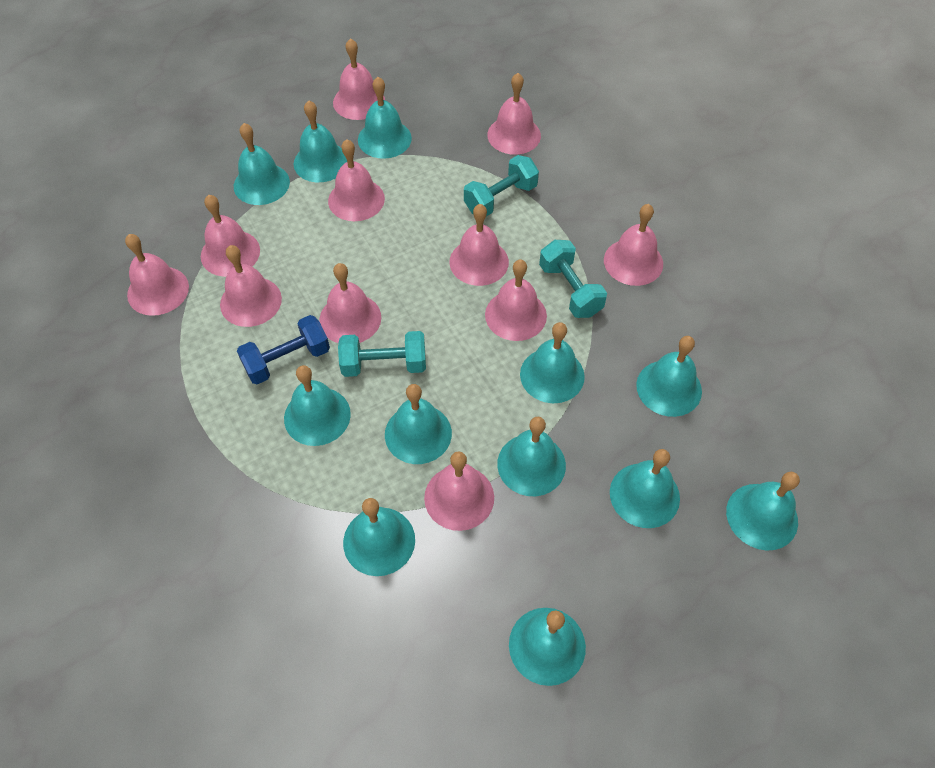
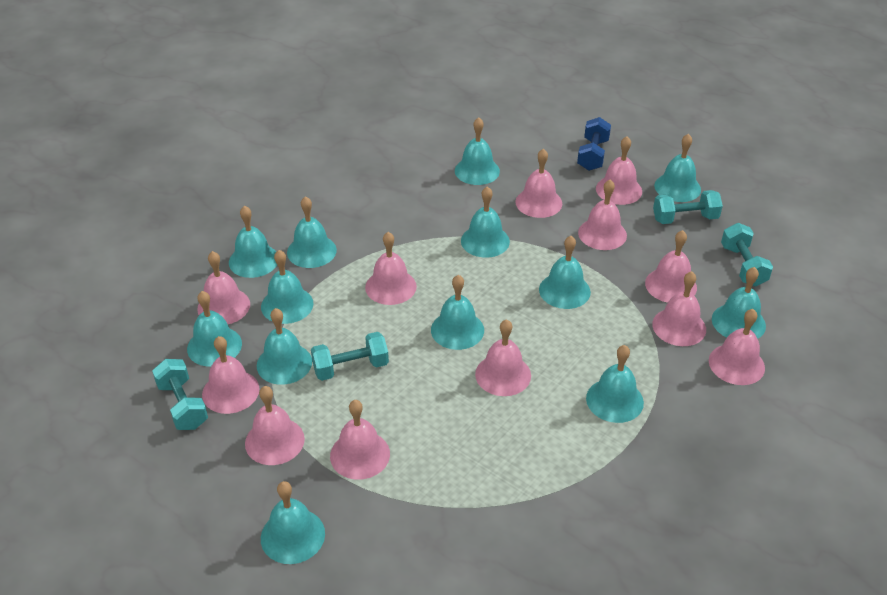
pink bell: 11 -> 12
turquoise bell: 12 -> 13
turquoise dumbbell: 3 -> 4

